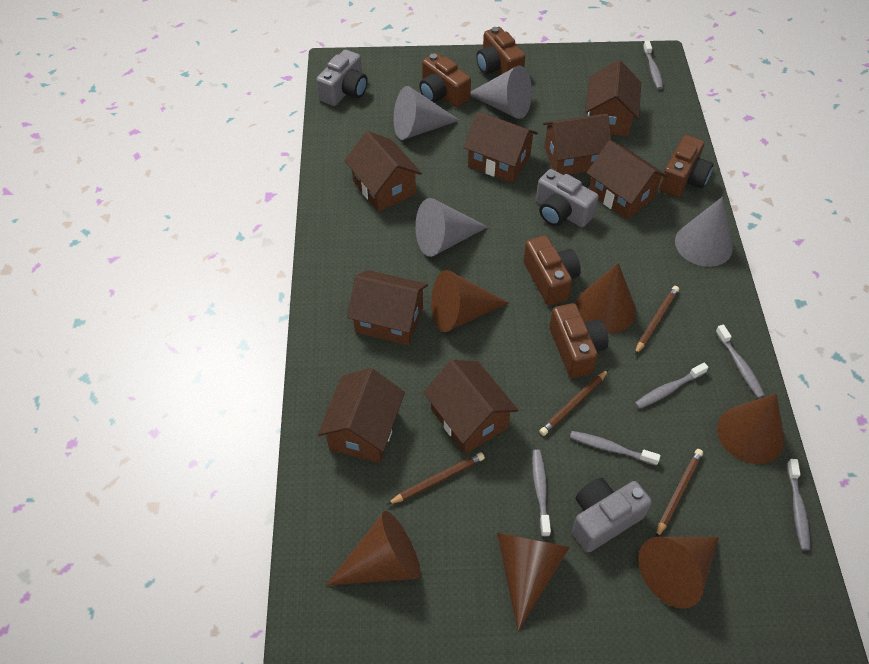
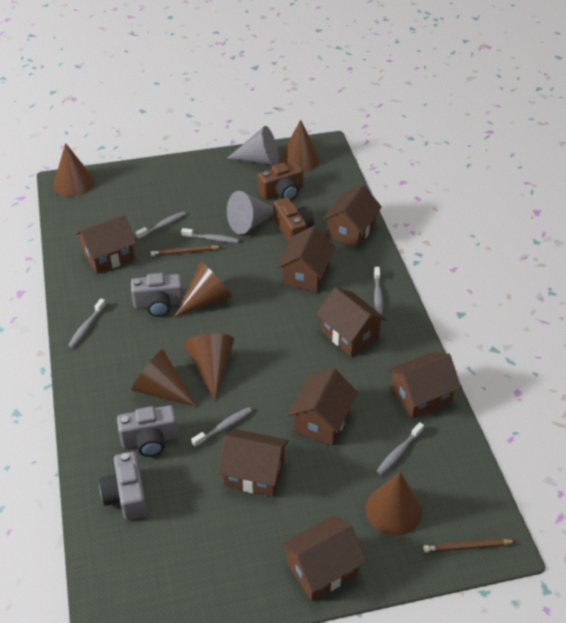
brown camera: 5 -> 2
brown pencil: 4 -> 2
grey cone: 4 -> 2

